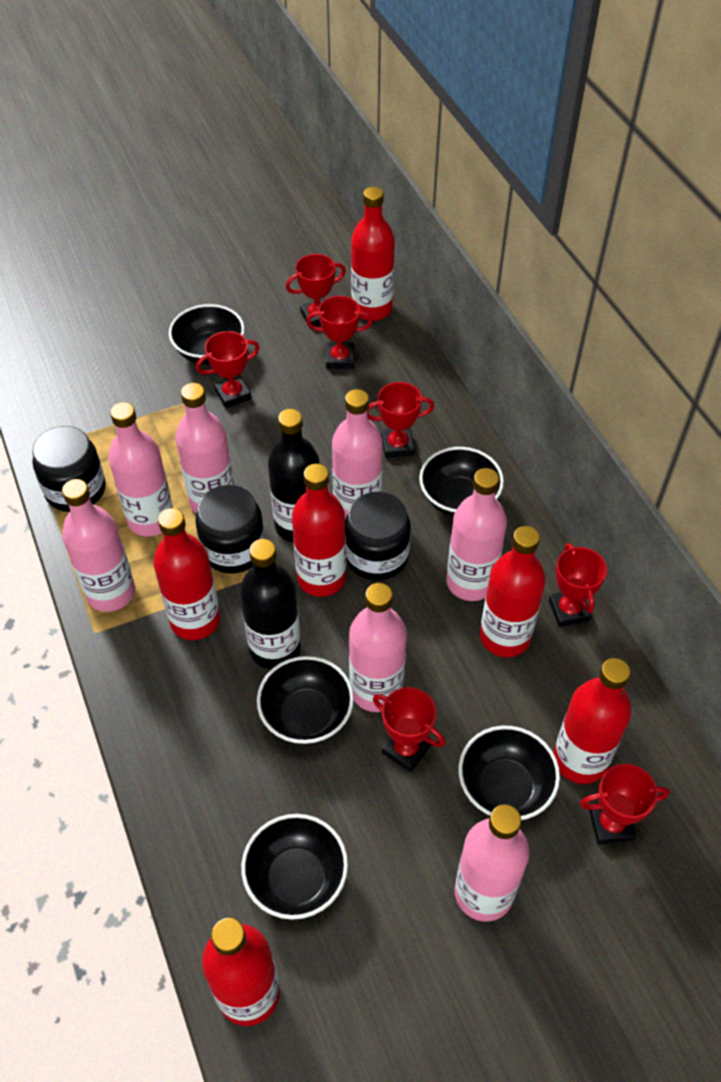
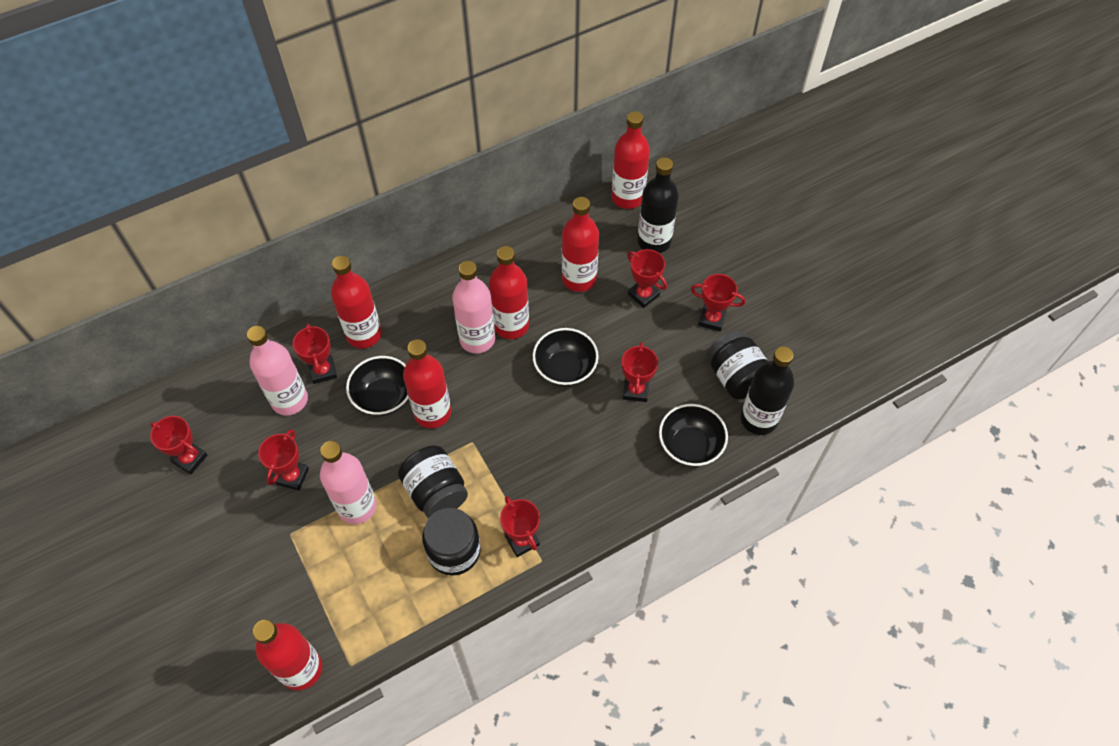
black bowl: 5 -> 3
pink bottle: 7 -> 3

